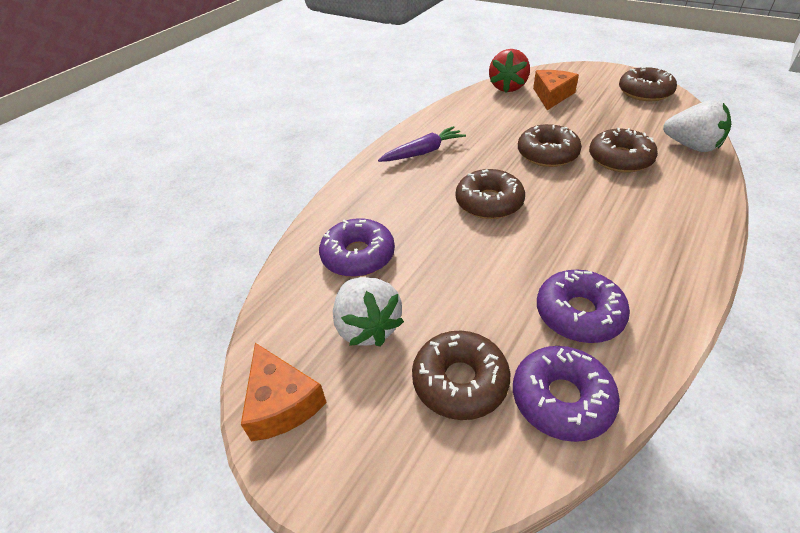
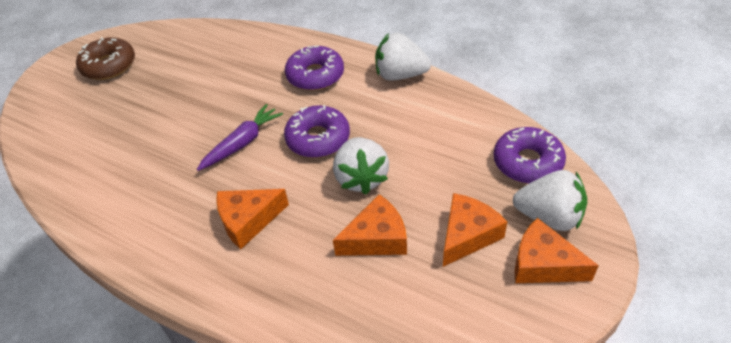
brown donut: 5 -> 1
orange cheese: 2 -> 4
red strawberry: 1 -> 0
white strawberry: 2 -> 3

